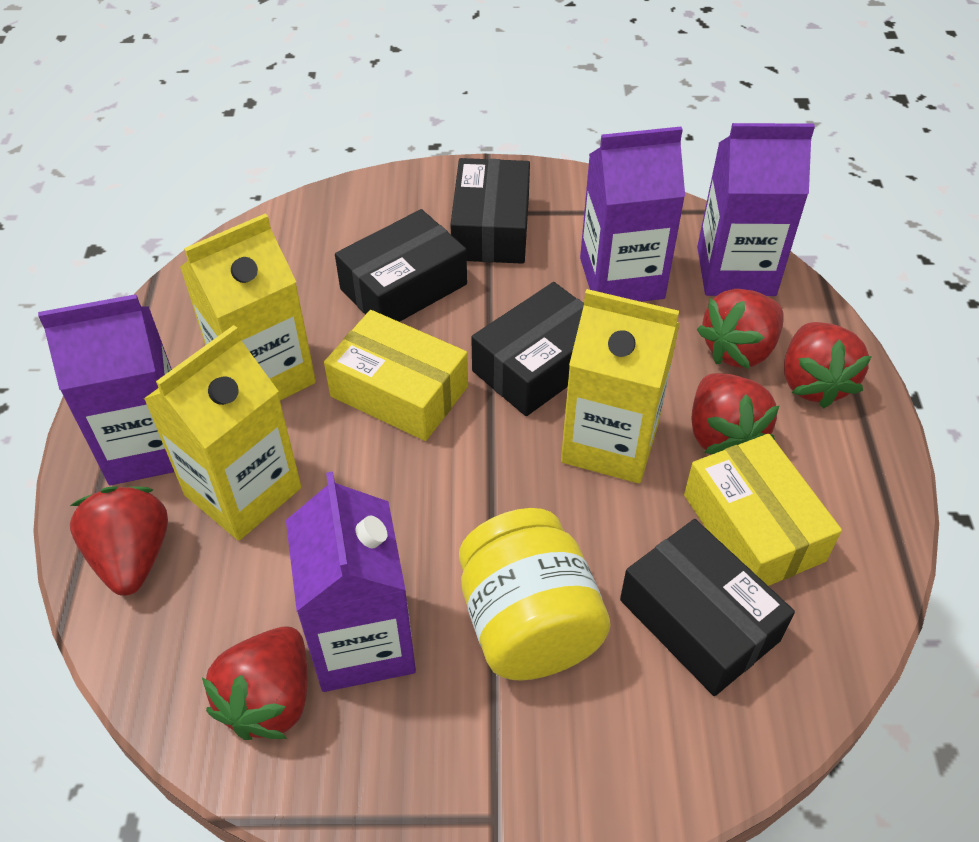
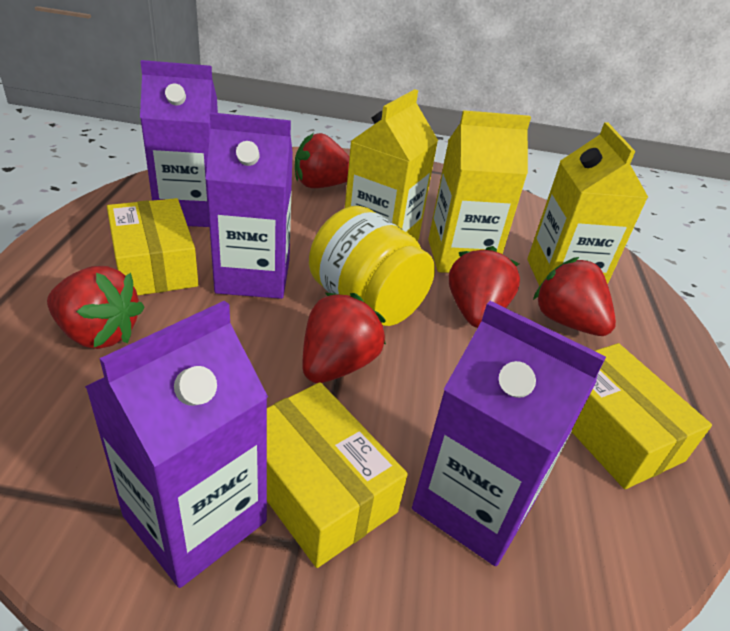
black box: 4 -> 0
yellow box: 2 -> 3

